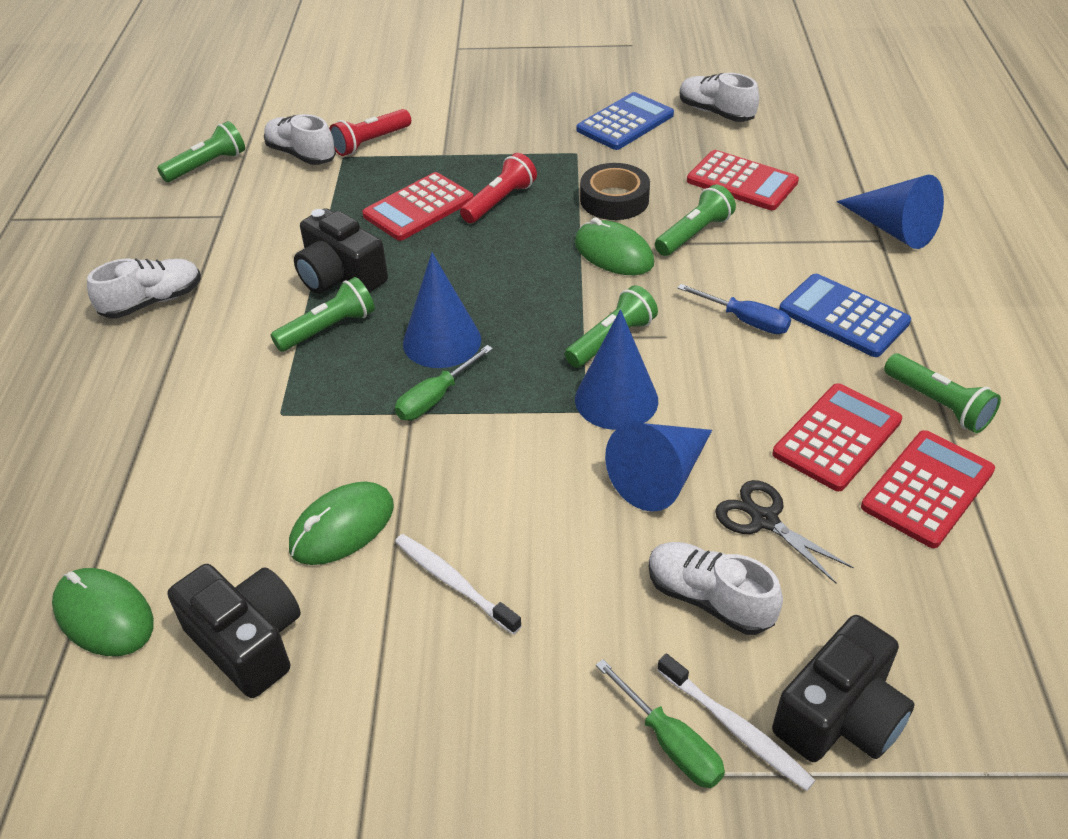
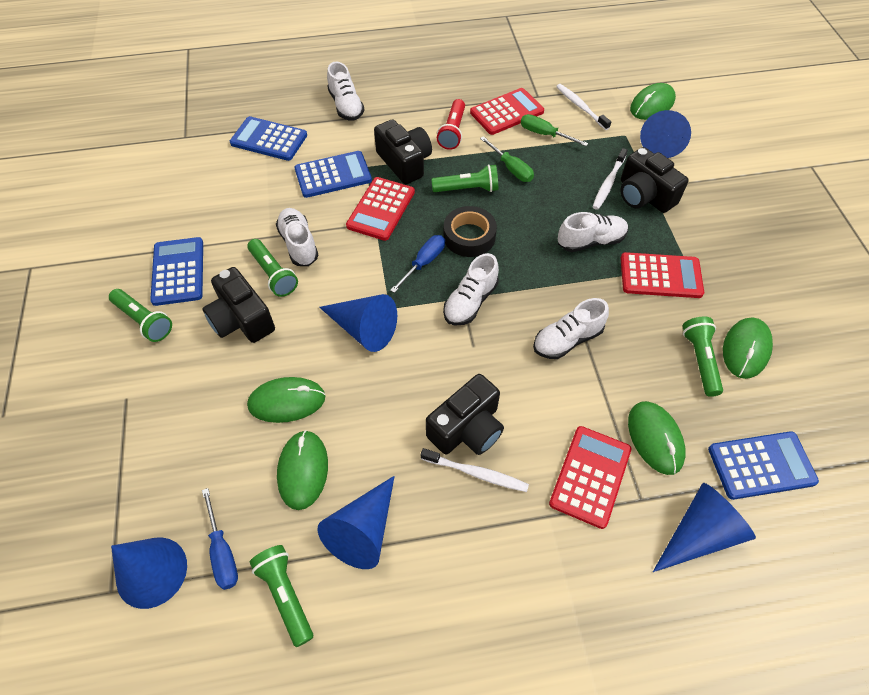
black camera: 3 -> 4
black scissors: 1 -> 0
blue calculator: 2 -> 4
blue cone: 4 -> 5
blue screwdriver: 1 -> 2
green mouse: 3 -> 5
red flashlight: 2 -> 1
white shoe: 4 -> 5
white toothbrush: 2 -> 3

